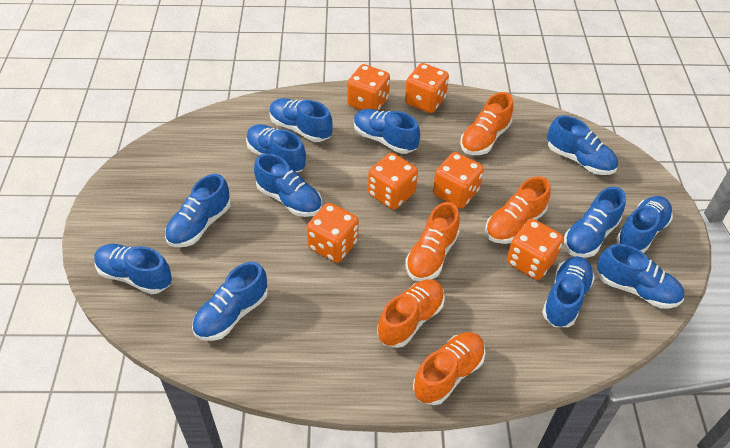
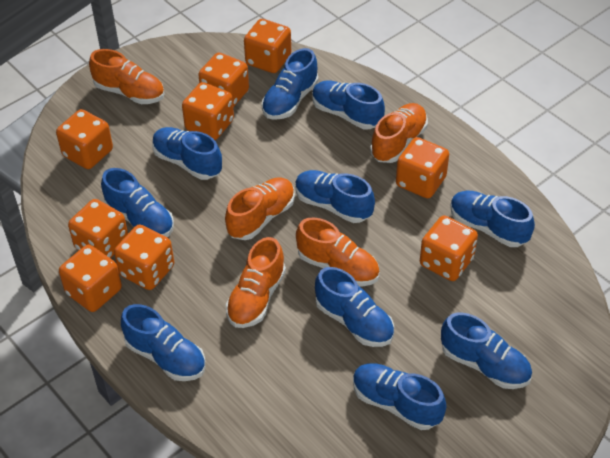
blue shoe: 12 -> 10
orange dice: 6 -> 9

